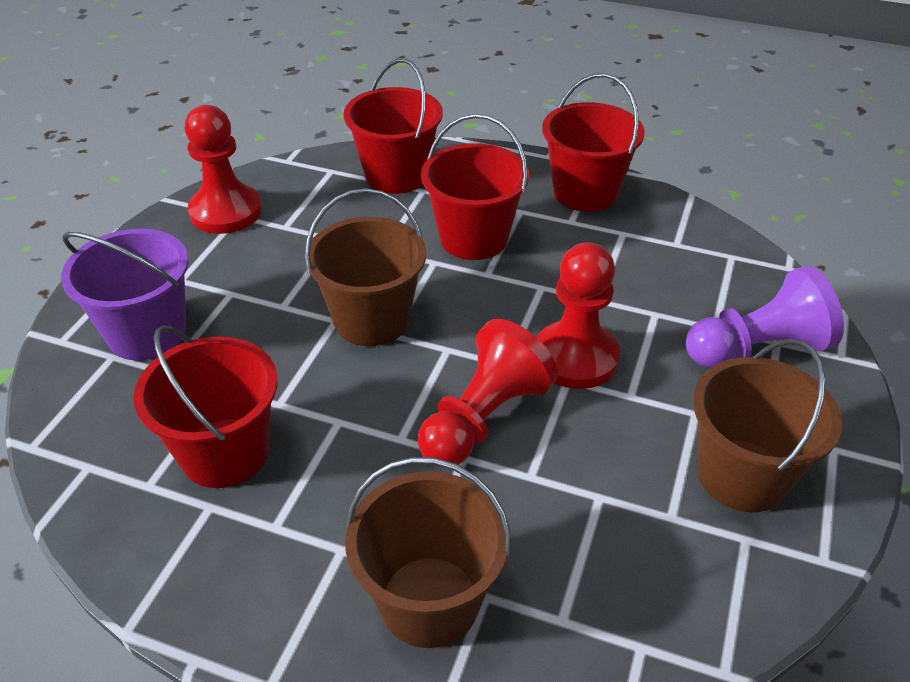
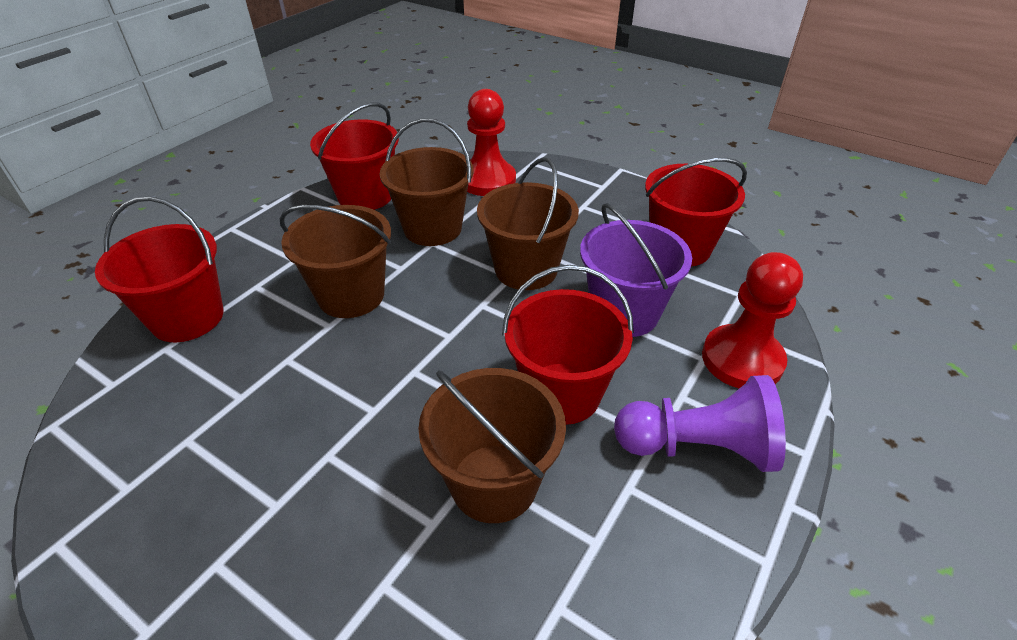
brown bucket: 3 -> 4
red pawn: 3 -> 2

